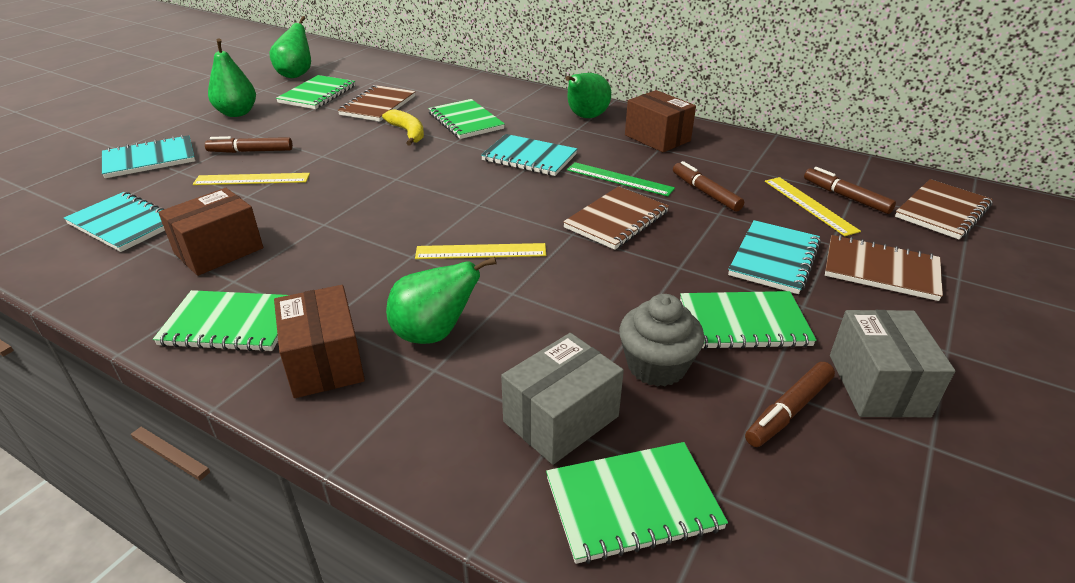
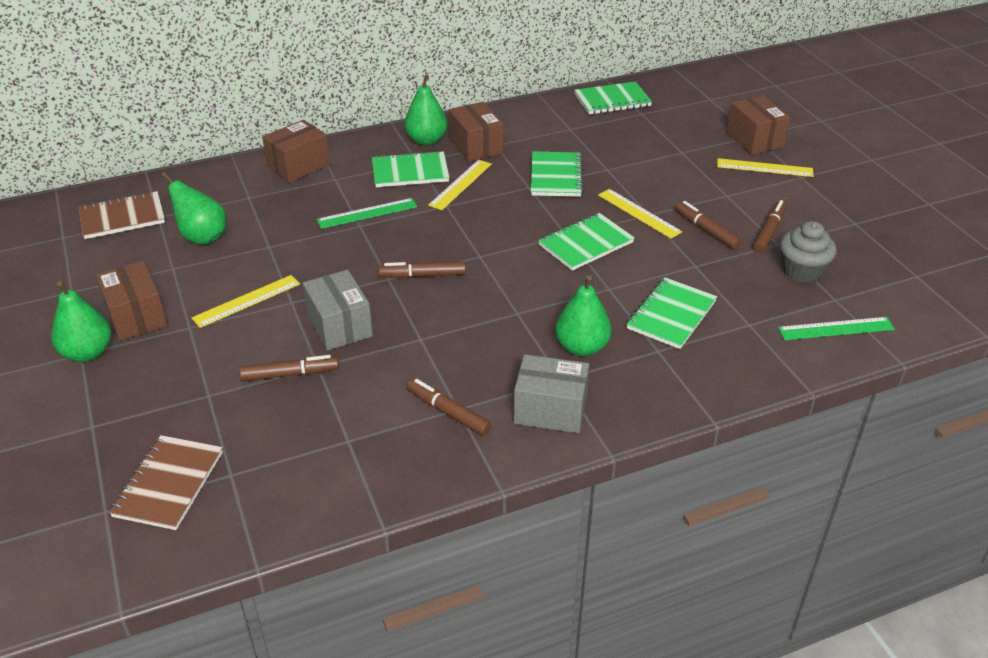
brown box: 3 -> 4
brown marker: 4 -> 5
brown notebook: 4 -> 2
green ruler: 1 -> 2
turquoise notebook: 4 -> 0
yellow banana: 1 -> 0
yellow ruler: 3 -> 4

